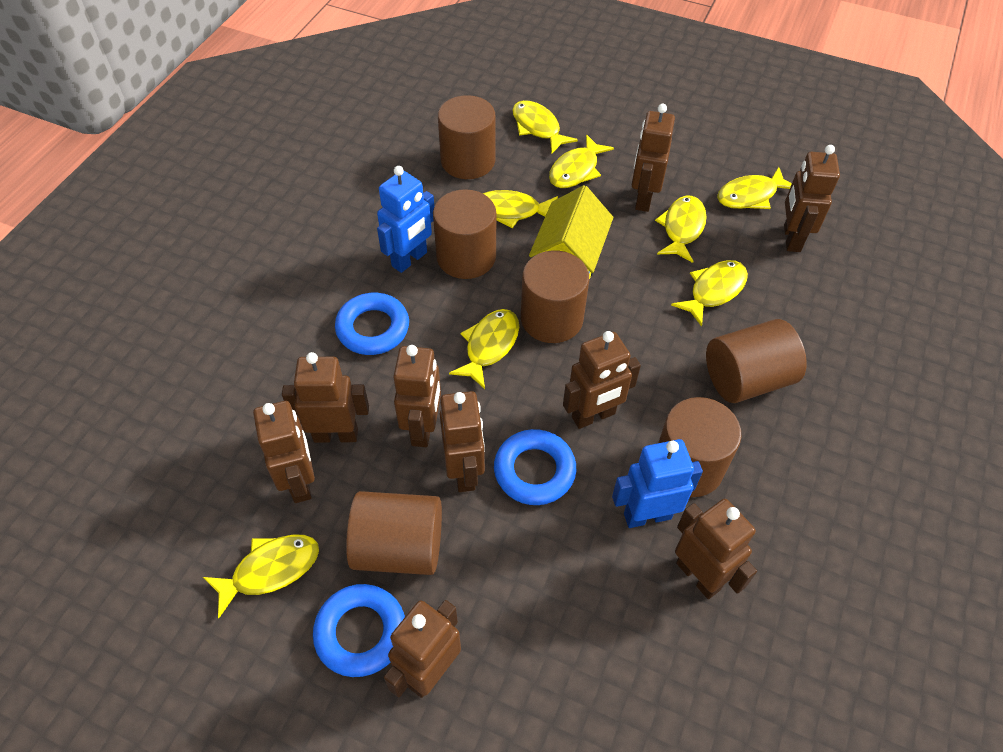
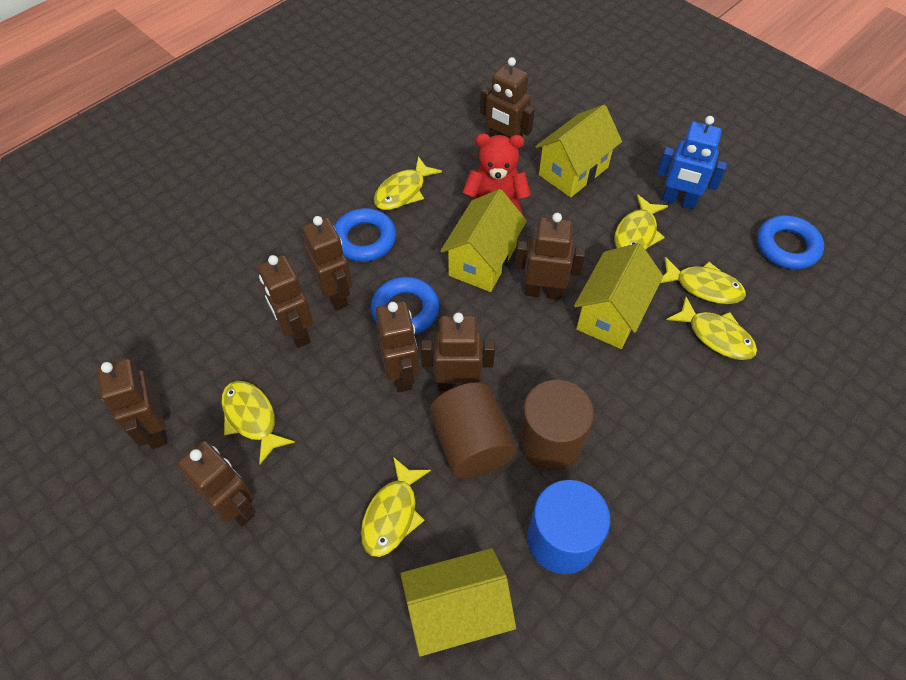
blue cylinder: 0 -> 1
blue robot: 2 -> 1
brown cylinder: 6 -> 2
brown robot: 9 -> 8
red teddy bear: 0 -> 1
yellow fish: 8 -> 6
yellow house: 1 -> 4

